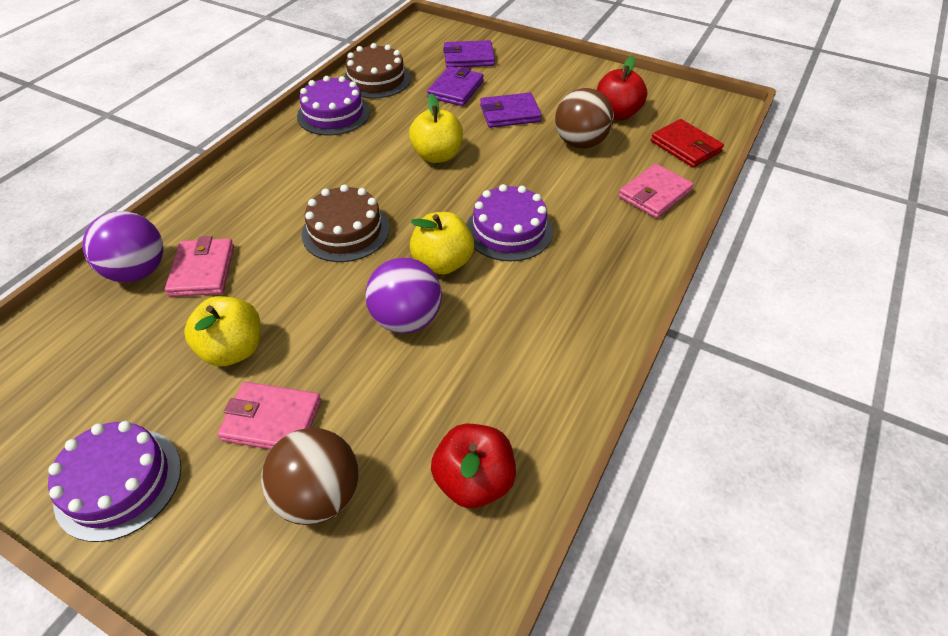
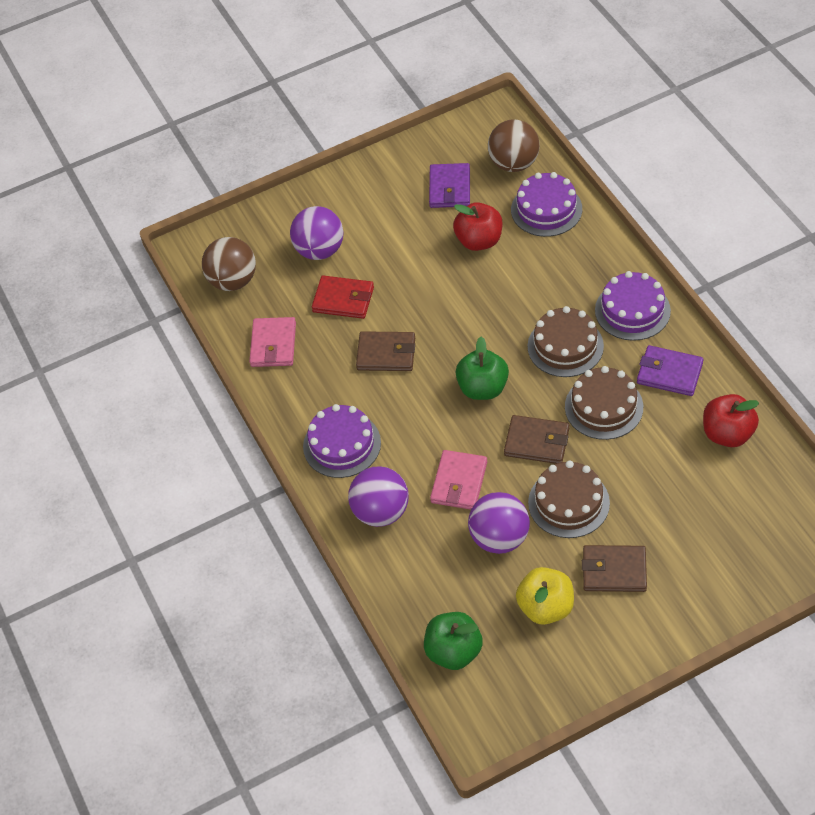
brown cake: 2 -> 3
brown wallet: 0 -> 3
green apple: 0 -> 2
pink wallet: 3 -> 2
purple ball: 2 -> 3
purple wallet: 3 -> 2
yellow apple: 3 -> 1

